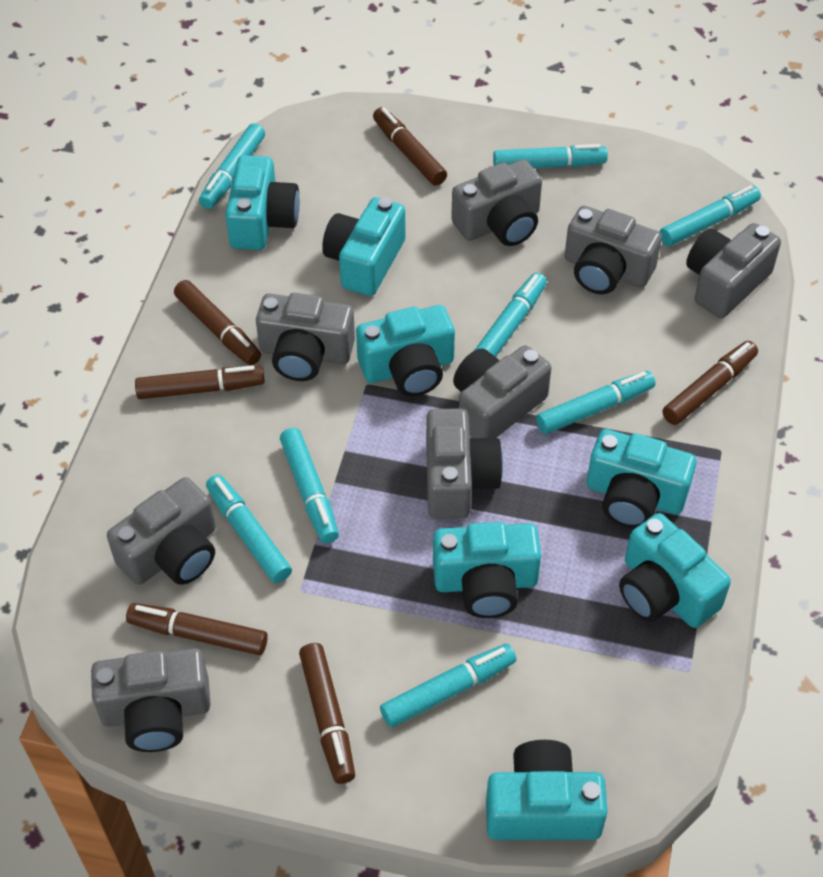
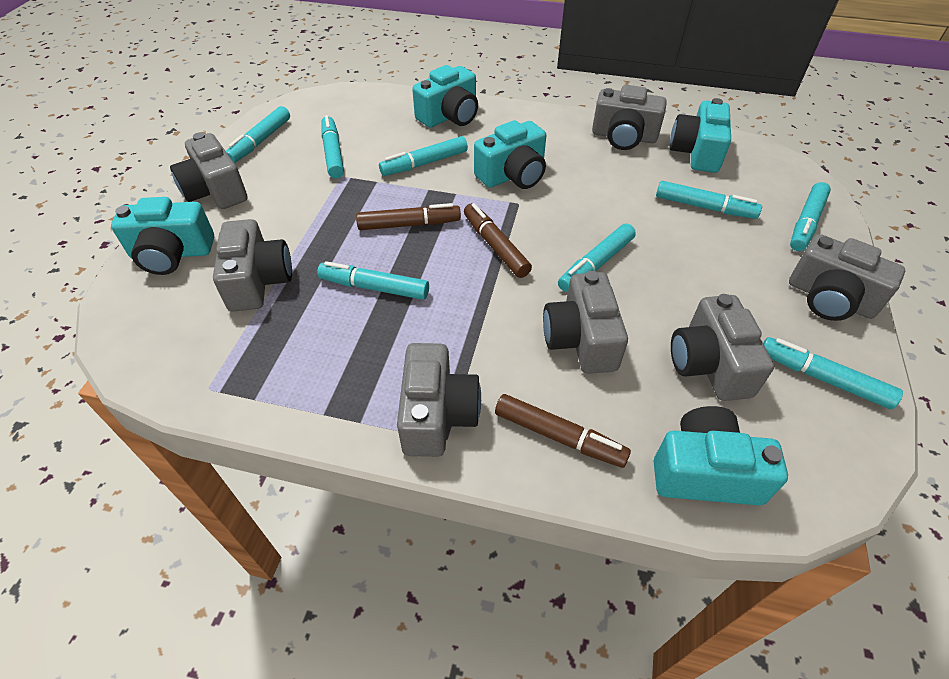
brown marker: 6 -> 3
grey camera: 8 -> 7
turquoise camera: 7 -> 5

